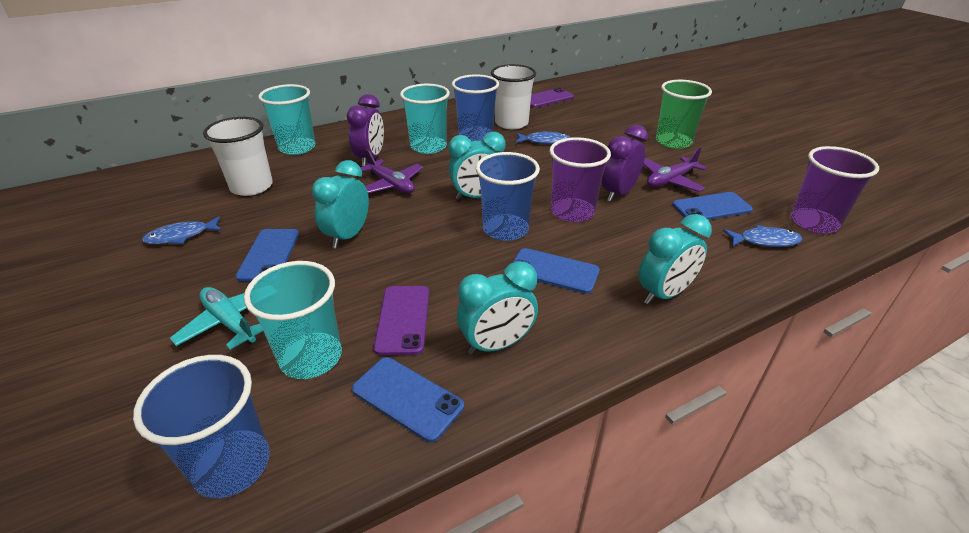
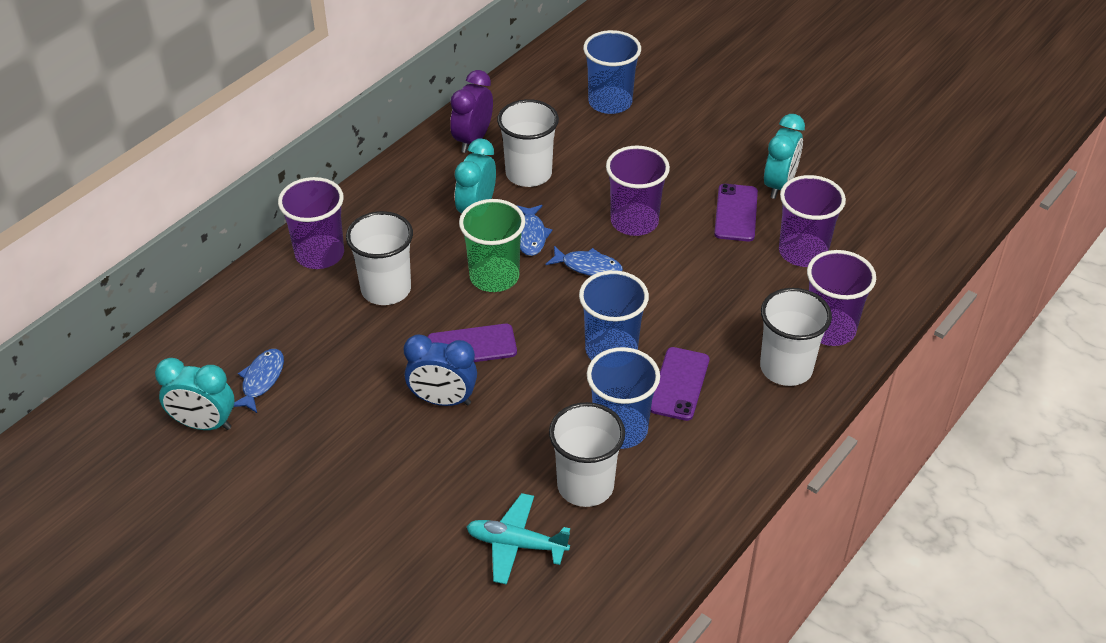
blue clock: 0 -> 1
blue phone: 4 -> 0
purple clock: 2 -> 1
purple cup: 2 -> 4
purple phone: 2 -> 3
purple plane: 2 -> 0
turquoise clock: 4 -> 3
turquoise cup: 3 -> 0
white cup: 2 -> 4

